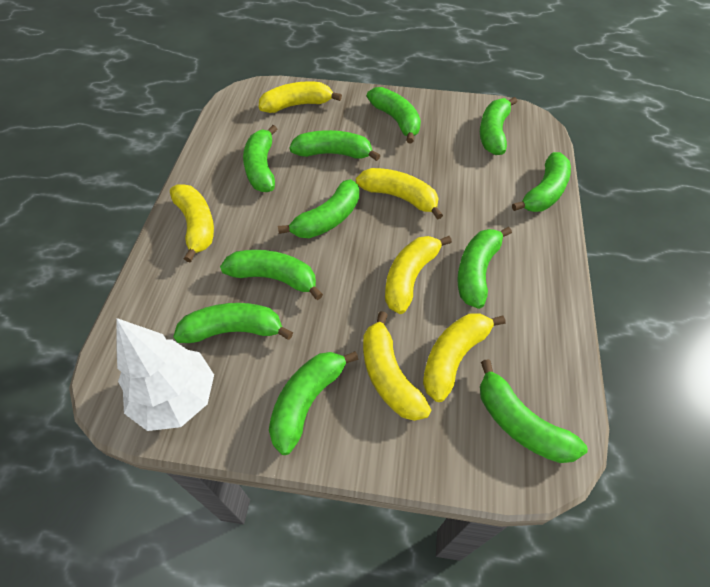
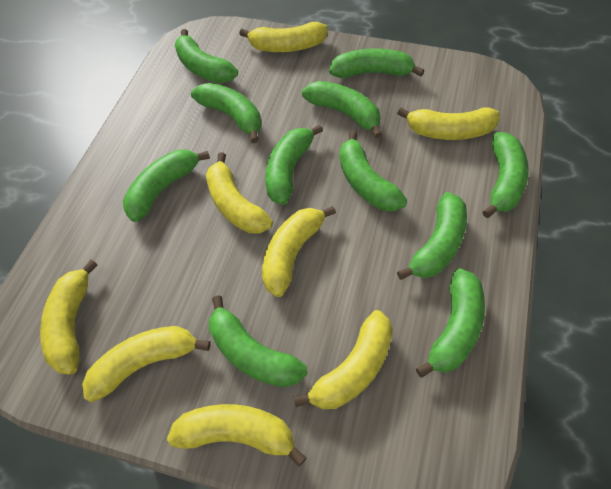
white tree: 1 -> 0
yellow banana: 6 -> 8

